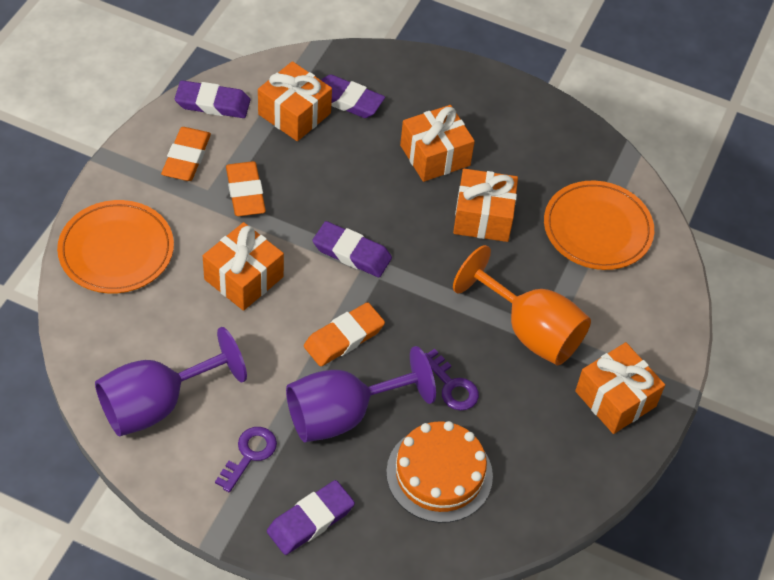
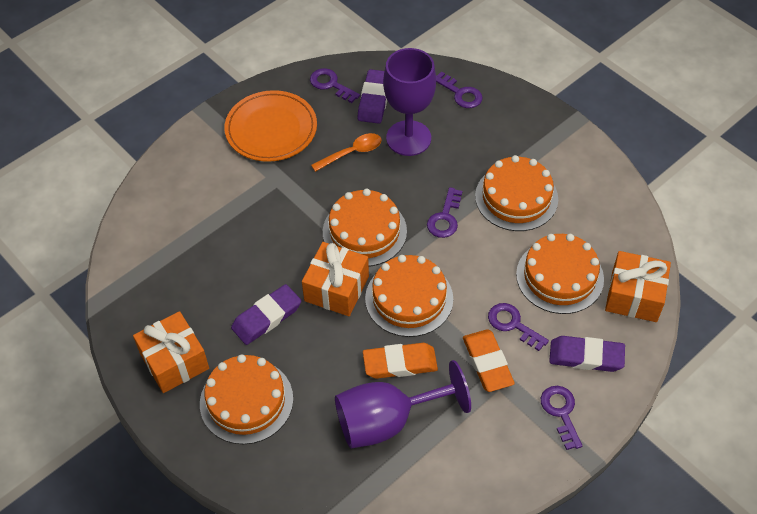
orange cake: 1 -> 5
orange eraser: 3 -> 2
orange gift: 5 -> 3
orange goblet: 1 -> 0
orange plate: 2 -> 1
orange spoon: 0 -> 1
purple eraser: 4 -> 3
purple key: 2 -> 5

